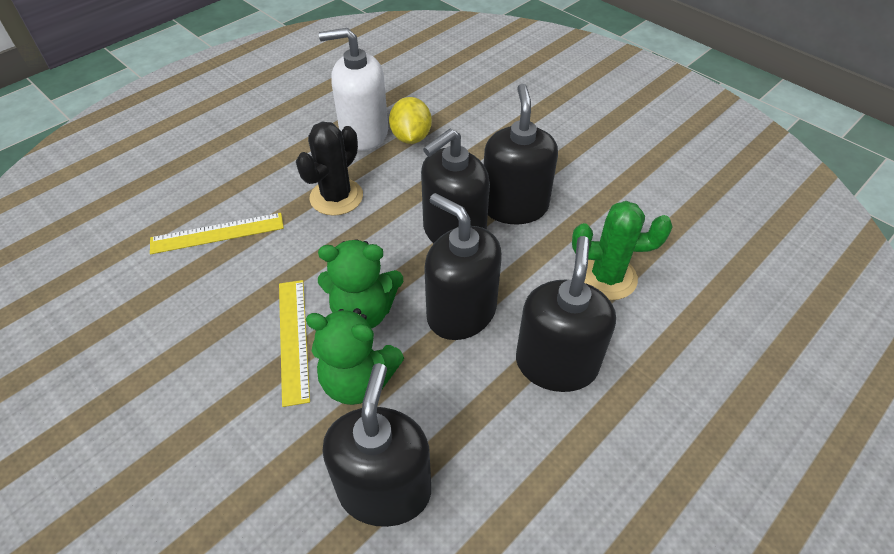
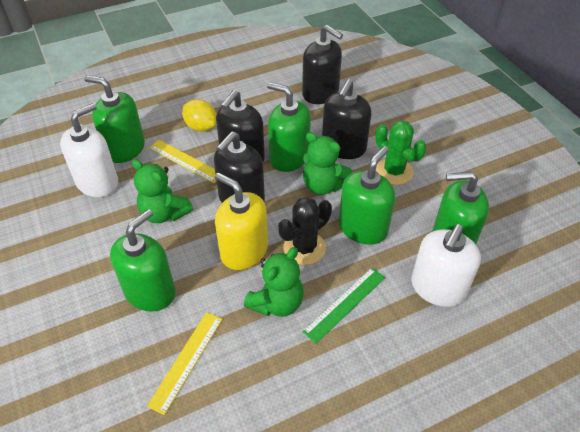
black soap dispenser: 5 -> 4
green ruler: 0 -> 1
green soap dispenser: 0 -> 5
green teddy bear: 2 -> 3
white soap dispenser: 1 -> 2
yellow soap dispenser: 0 -> 1

